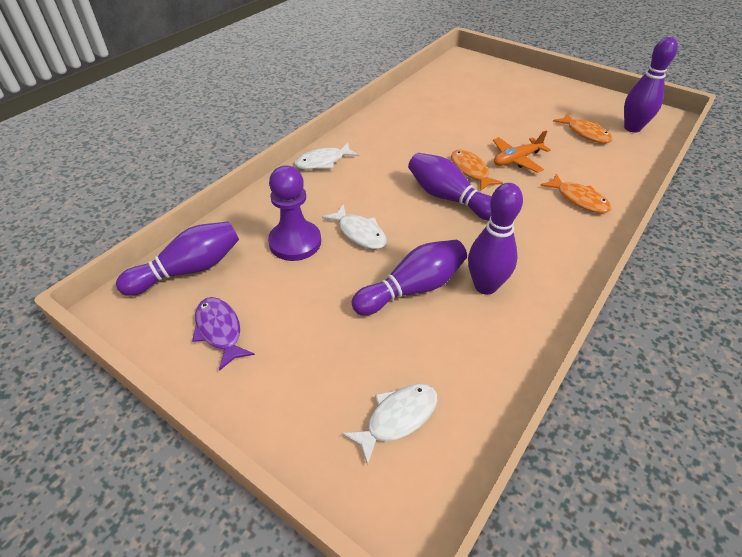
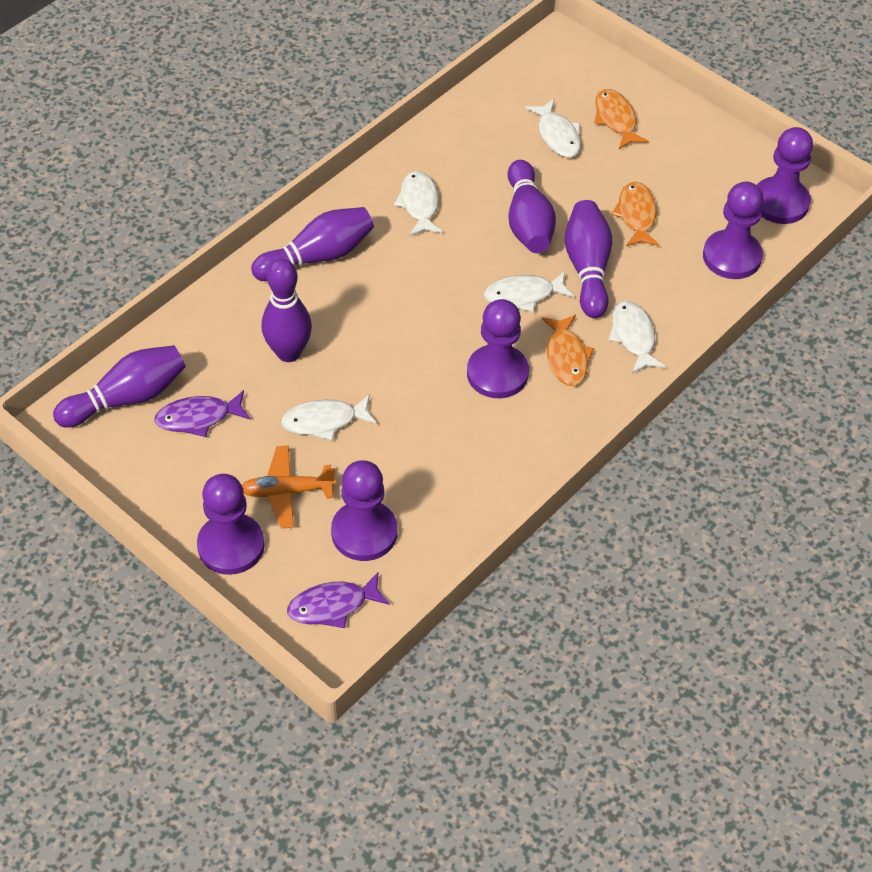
purple fish: 1 -> 2
purple pawn: 1 -> 5
white fish: 3 -> 5

